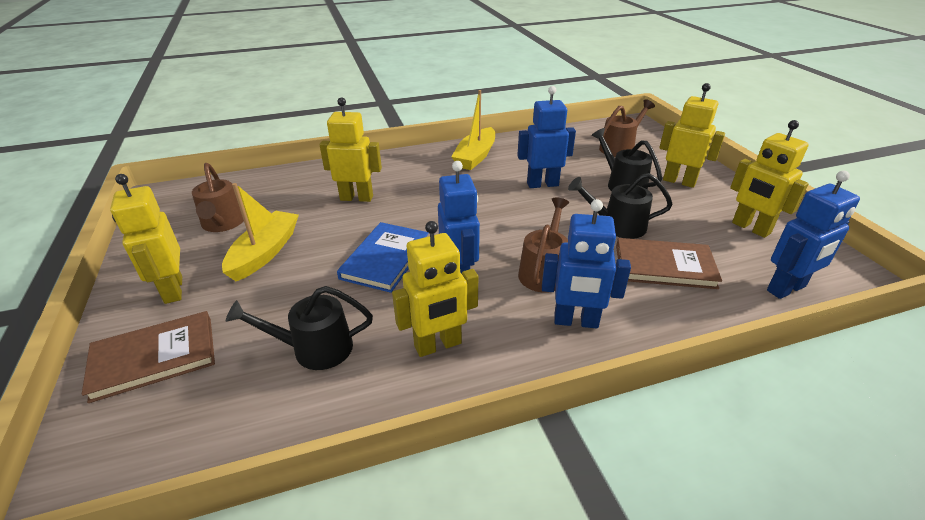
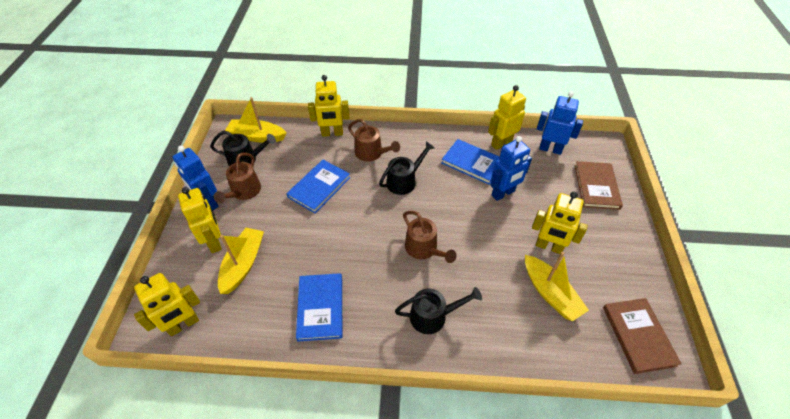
blue book: 1 -> 3
blue robot: 4 -> 3
yellow boat: 2 -> 3

